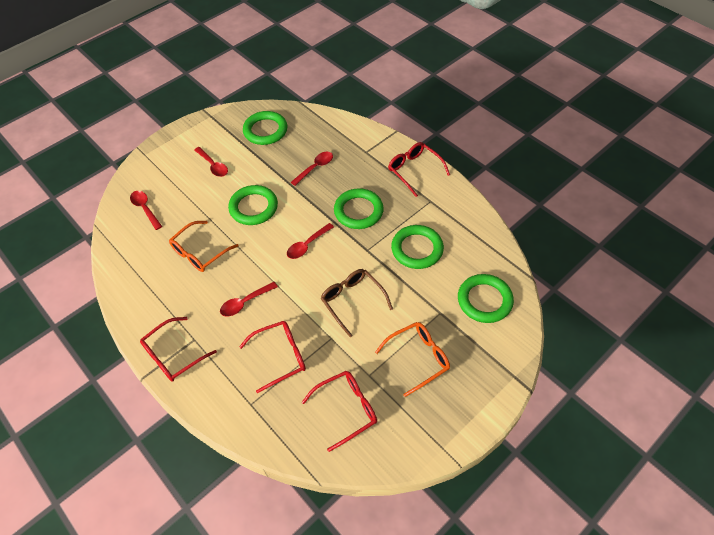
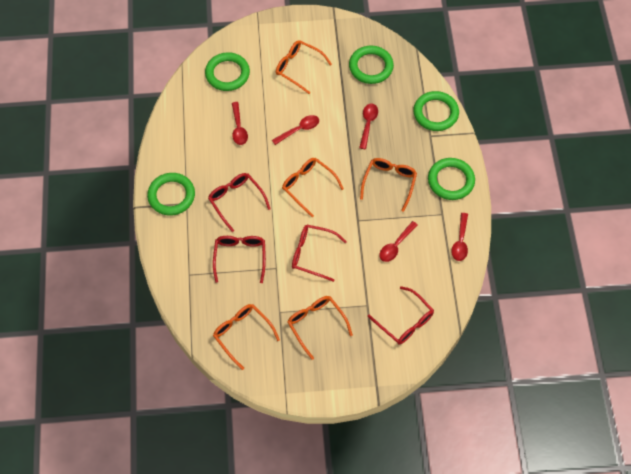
brown glasses: 1 -> 0
orange glasses: 2 -> 5

